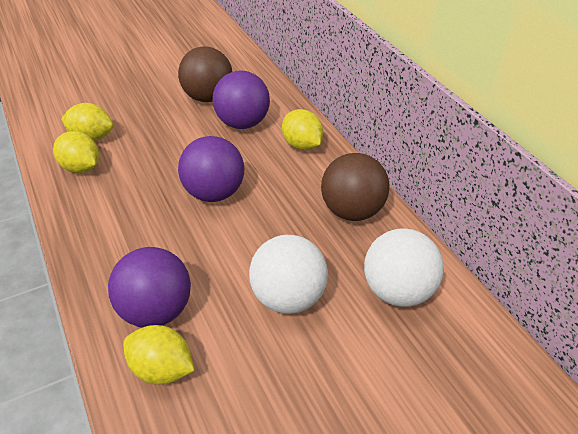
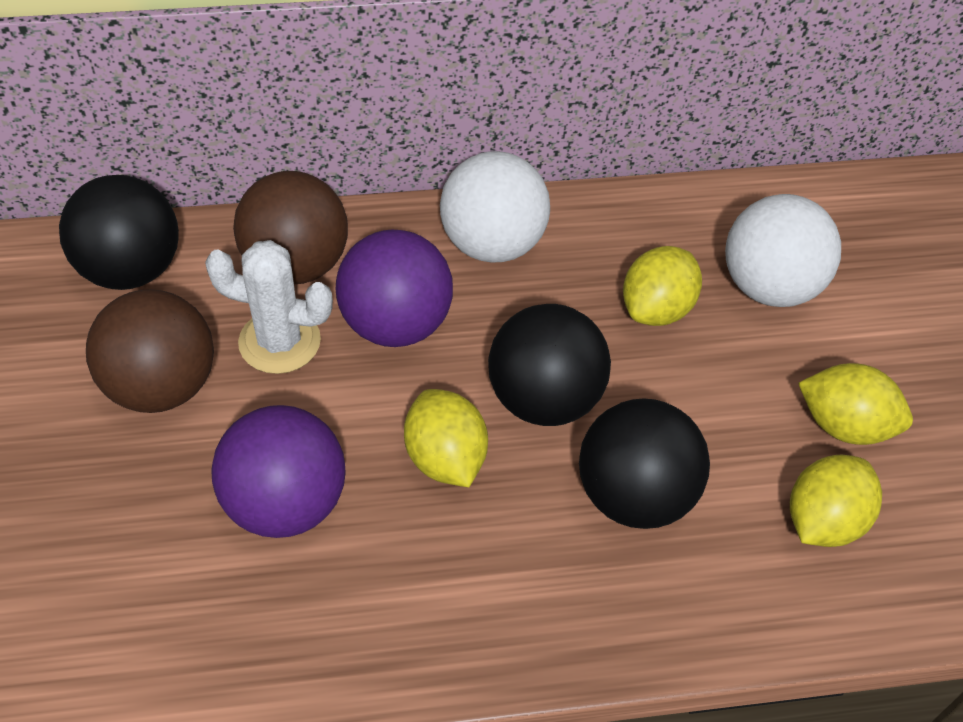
black ball: 0 -> 3
purple ball: 3 -> 2
white cactus: 0 -> 1

